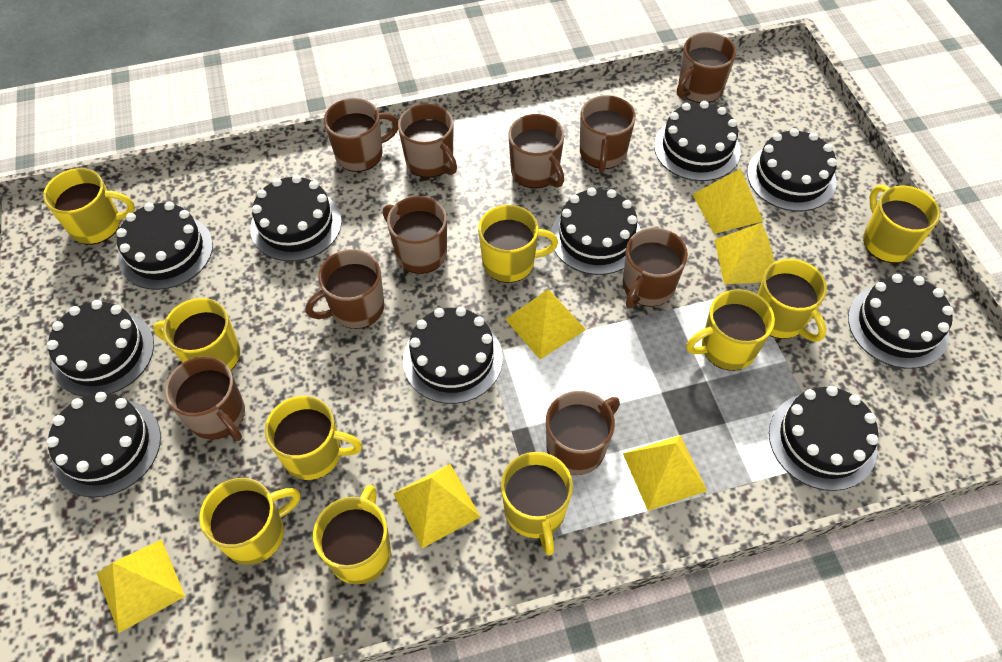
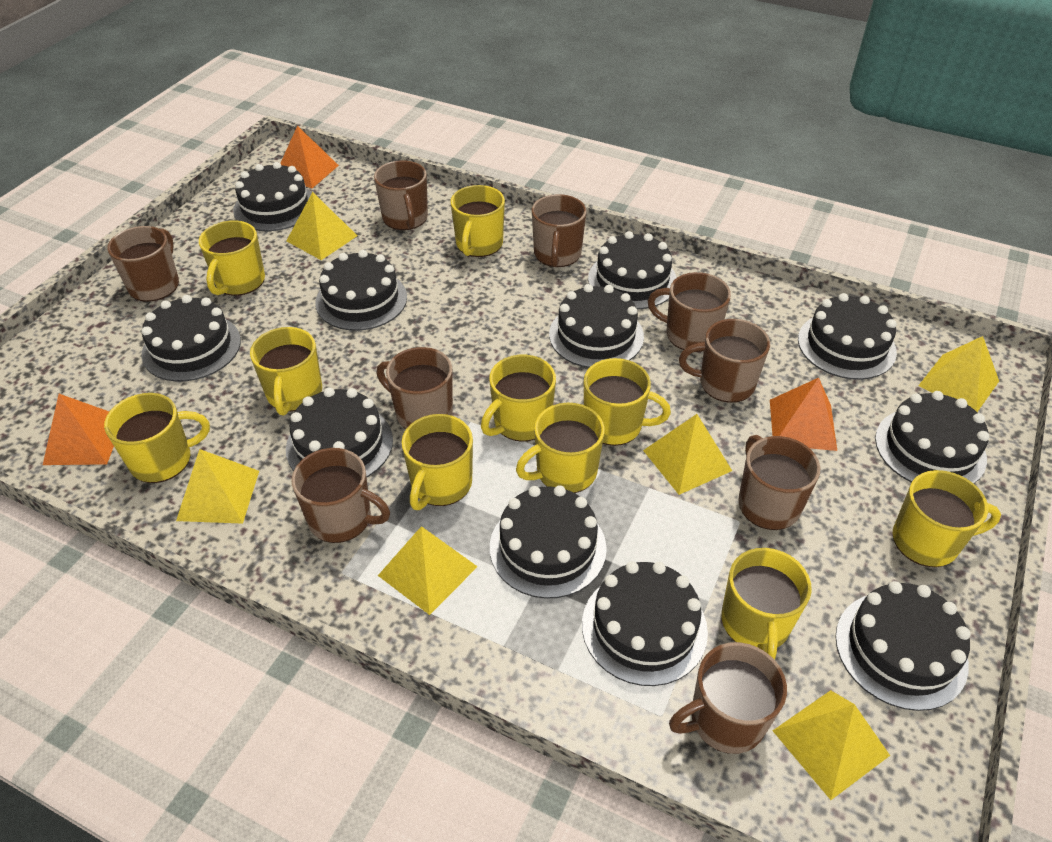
black cake: 10 -> 11
brown mug: 10 -> 9
orange pyramid: 0 -> 3

